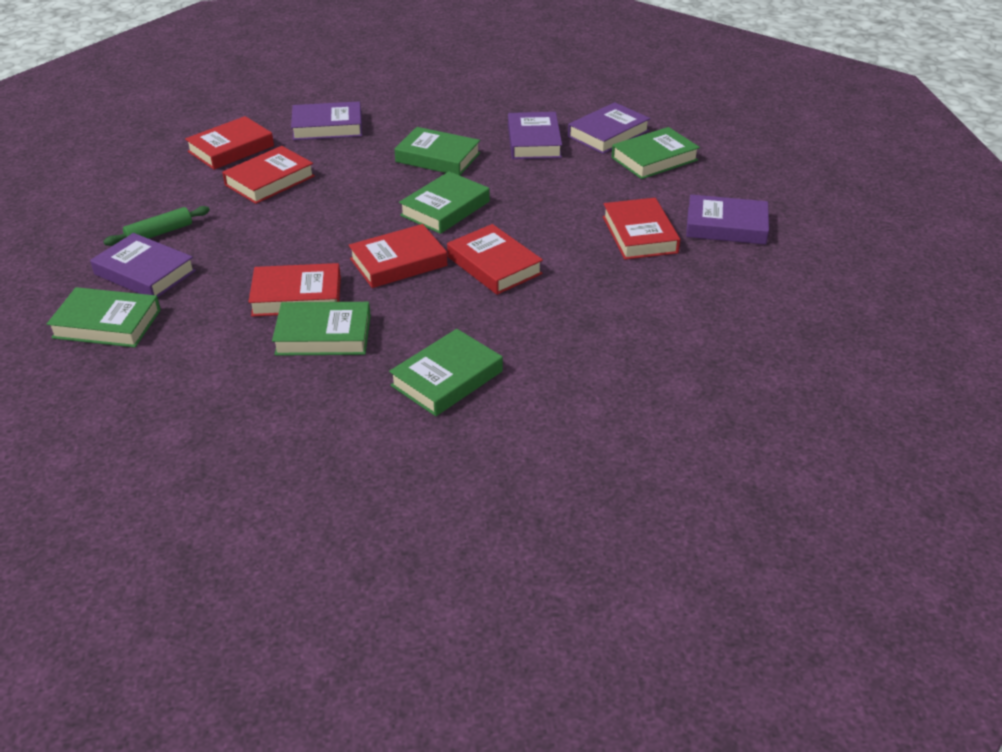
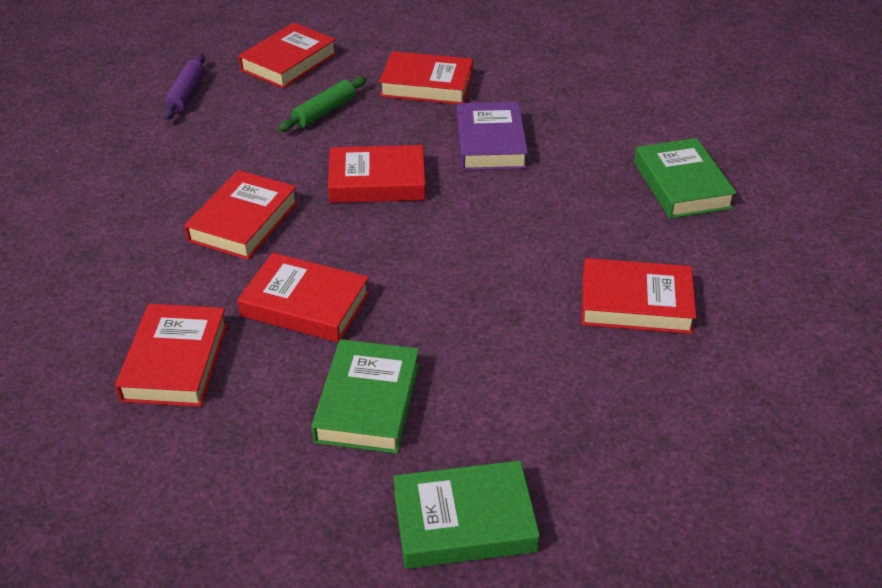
green book: 6 -> 3
purple book: 5 -> 1
purple rolling pin: 0 -> 1
red book: 6 -> 7

